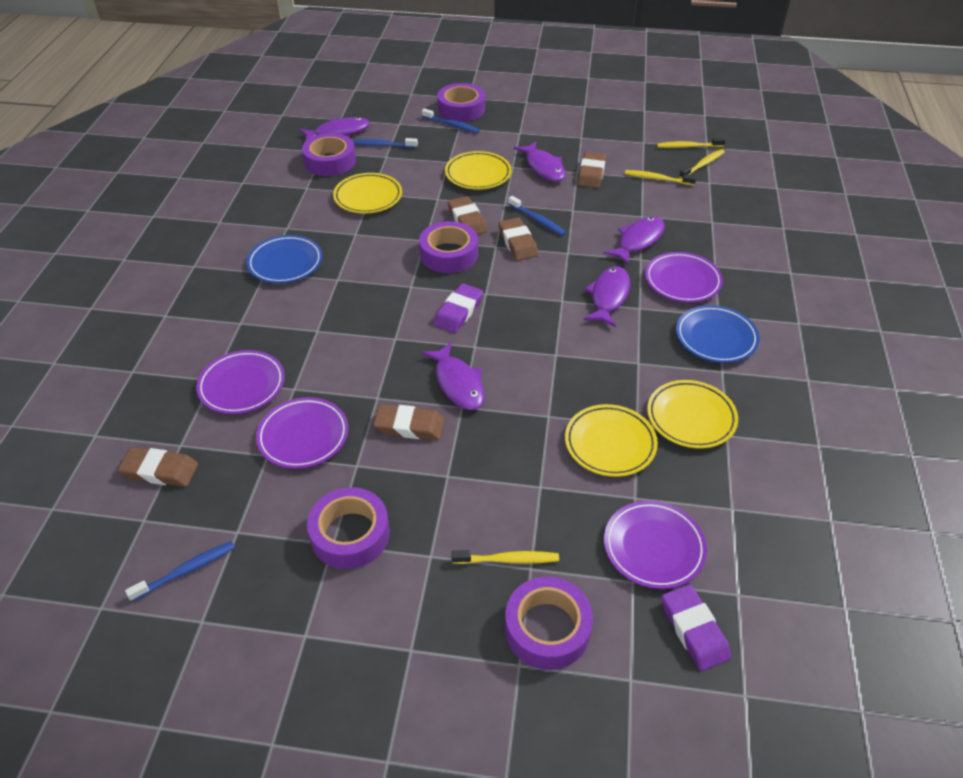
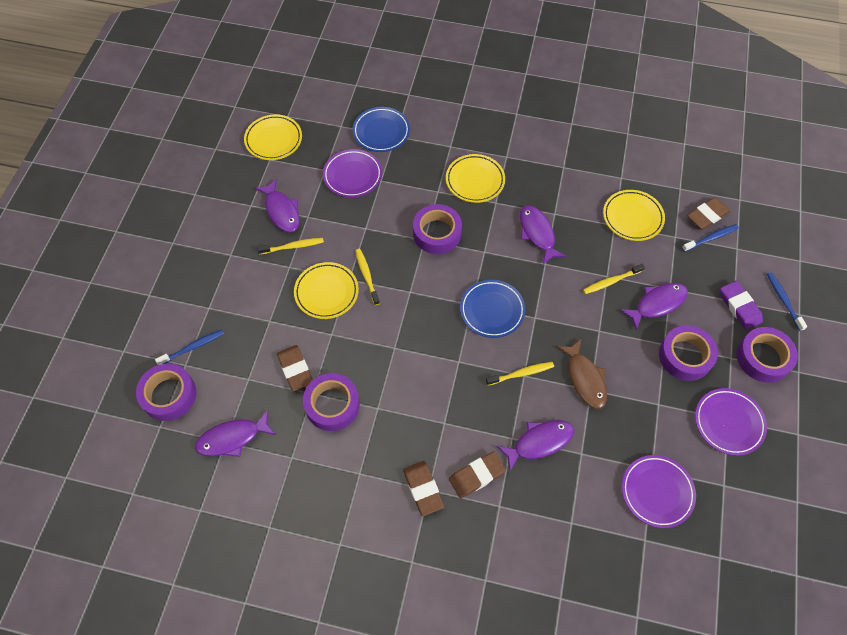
blue toothbrush: 4 -> 3
brown eraser: 5 -> 4
brown fish: 0 -> 1
purple eraser: 2 -> 1
purple plate: 4 -> 3

